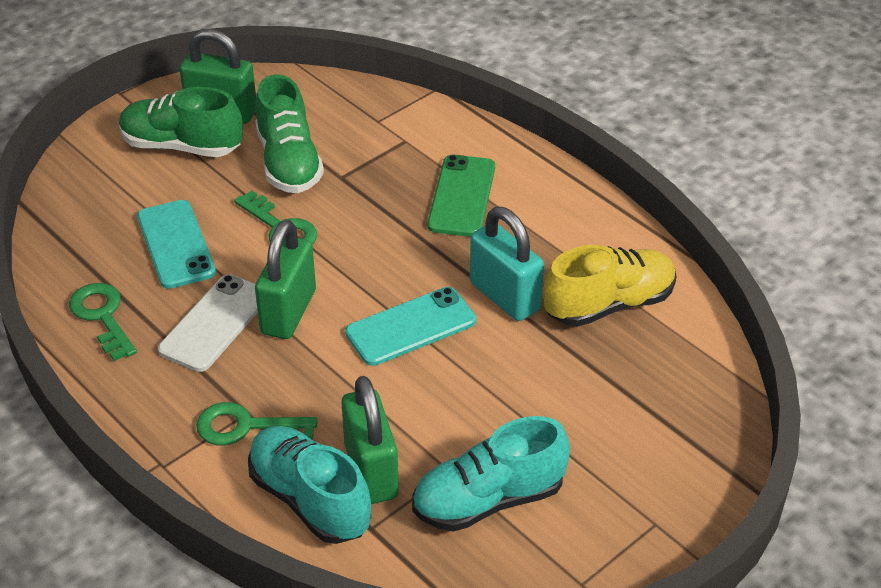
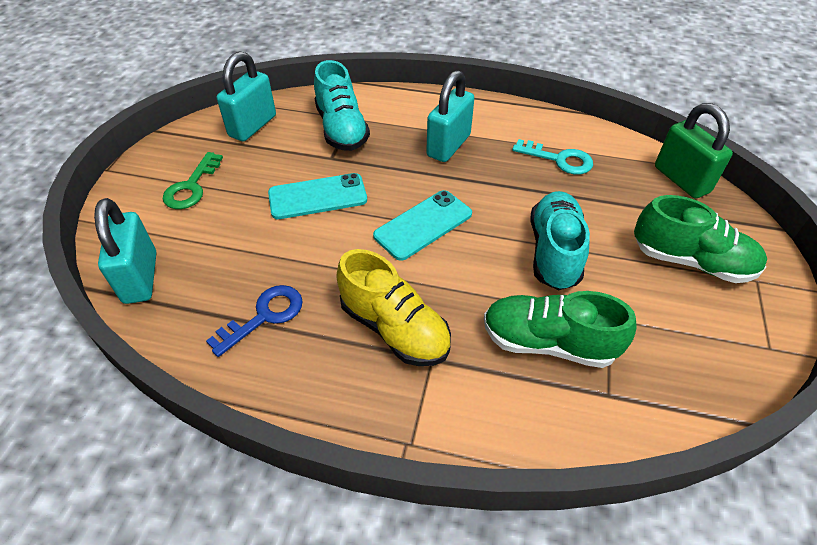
blue key: 0 -> 1
green key: 3 -> 1
green padlock: 3 -> 1
green phone: 1 -> 0
turquoise key: 0 -> 1
turquoise padlock: 1 -> 3
white phone: 1 -> 0

